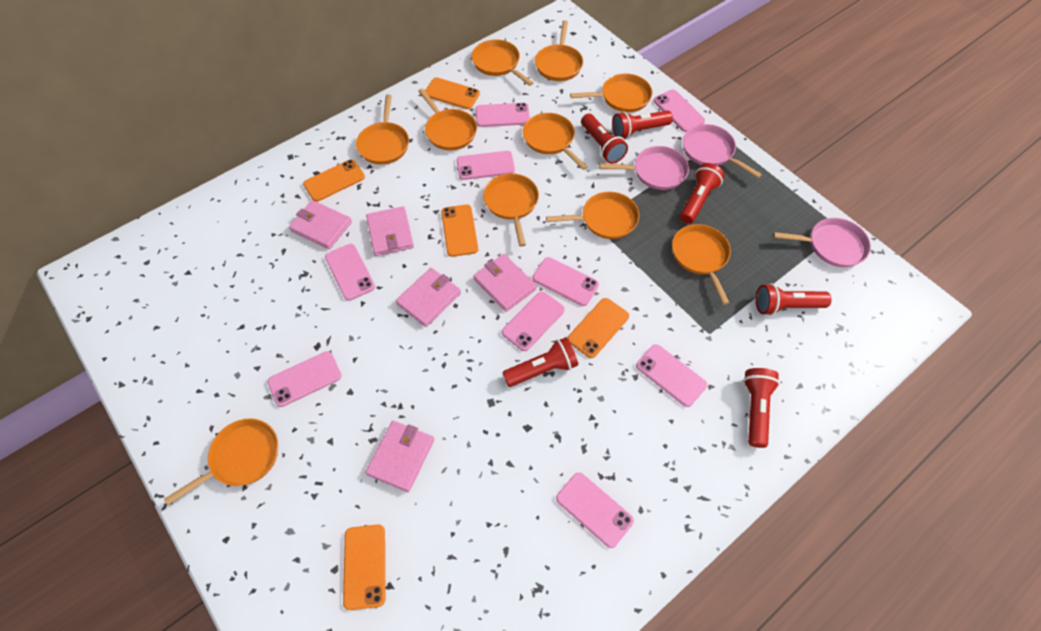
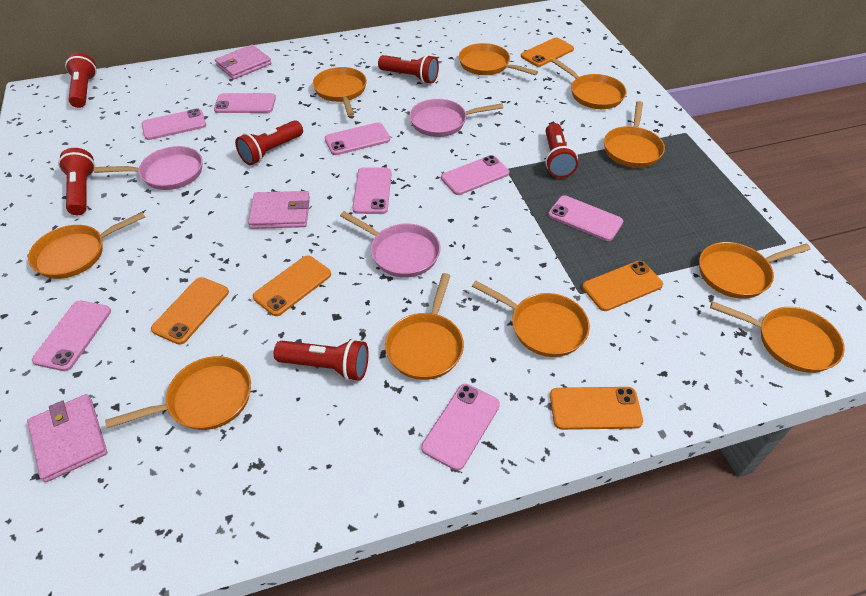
pink phone: 9 -> 8
pink wallet: 5 -> 3

